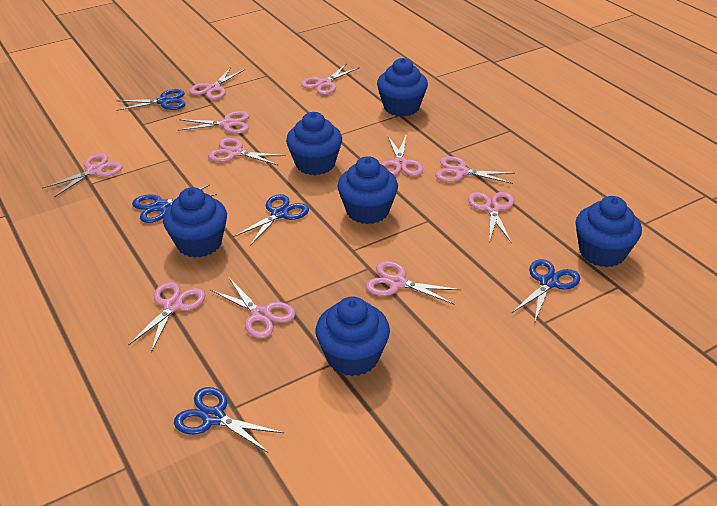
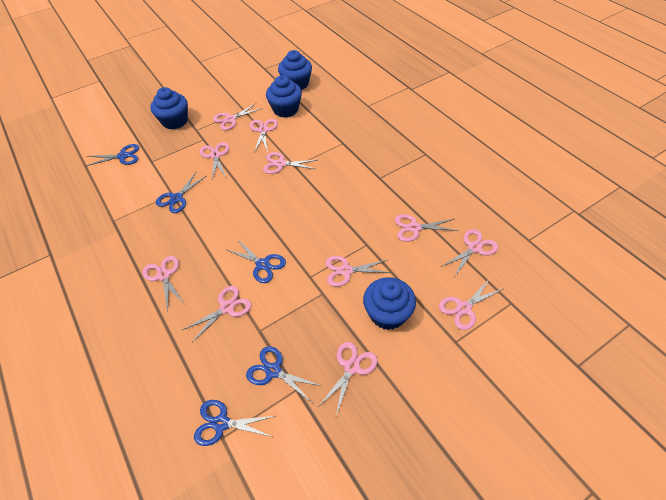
blue cupcake: 6 -> 4

